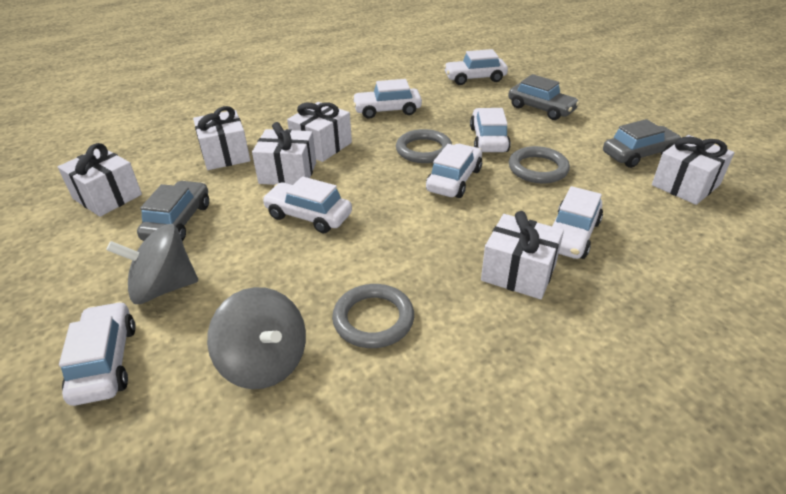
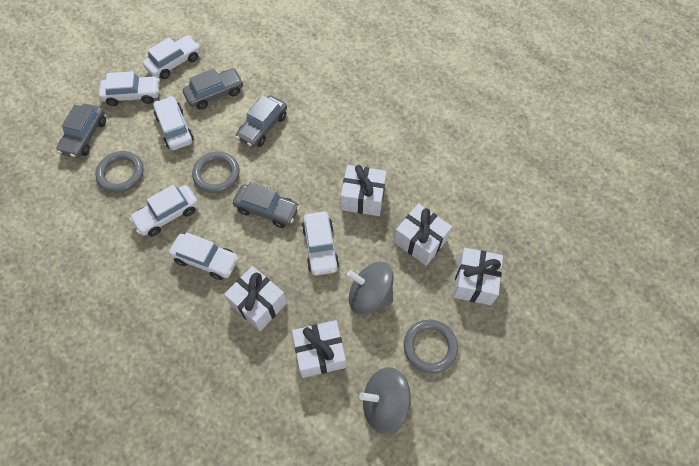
grey car: 3 -> 4
white car: 7 -> 6
white gift: 6 -> 5

